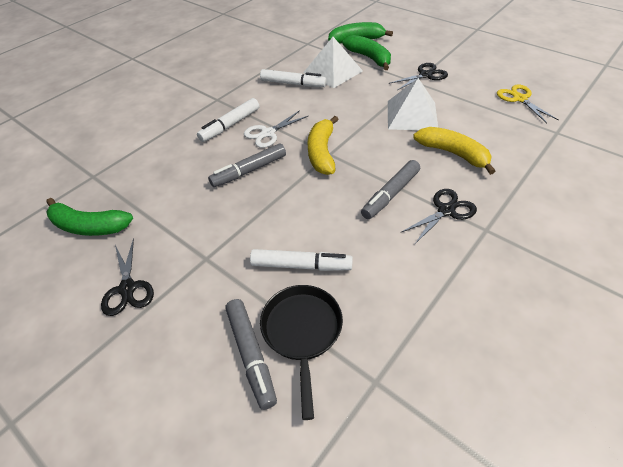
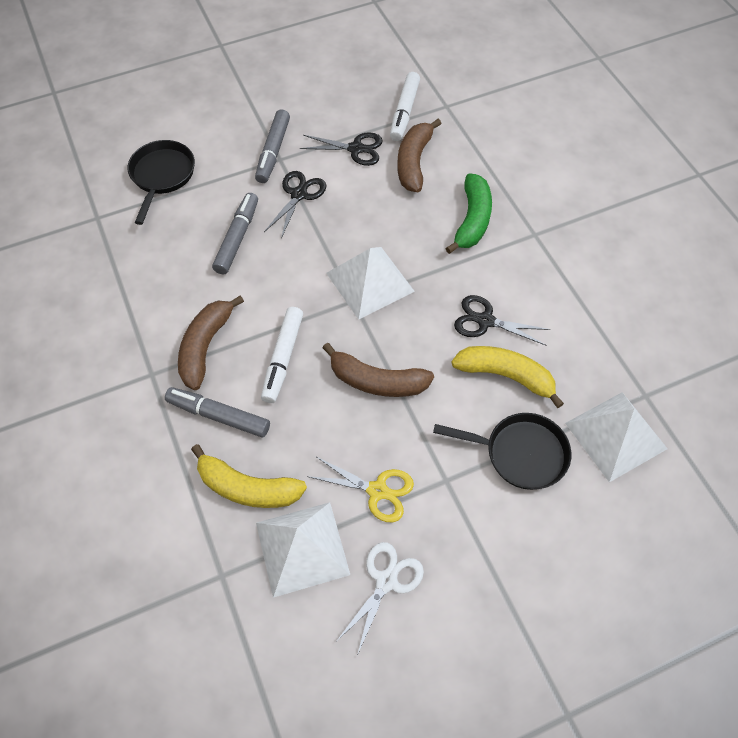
black pan: 1 -> 2
brown banana: 0 -> 3
green banana: 3 -> 1
white marker: 3 -> 2
white pyramid: 2 -> 3

